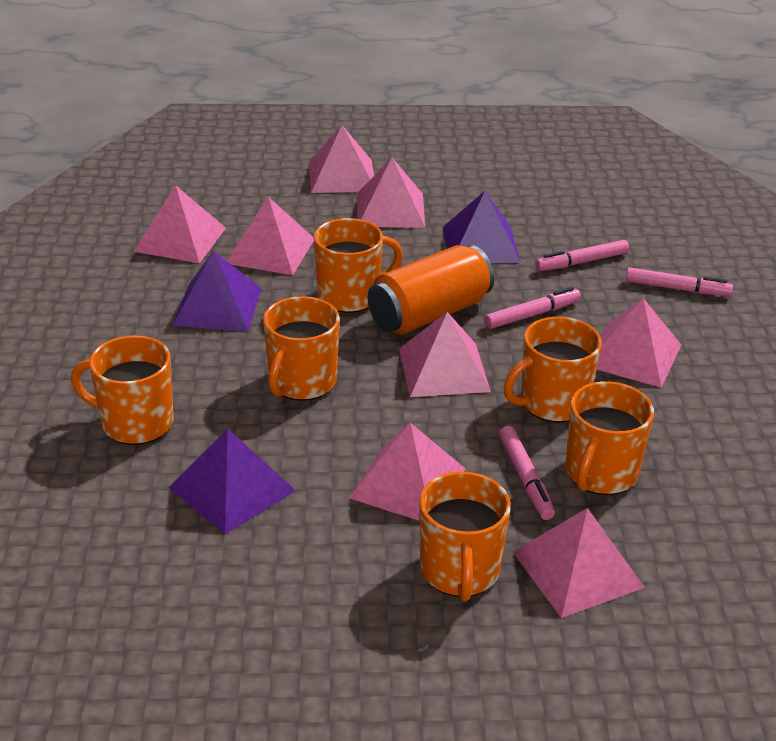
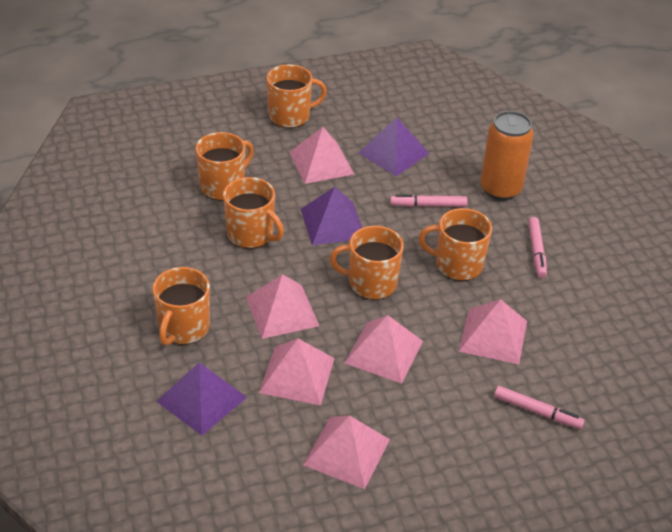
pink marker: 4 -> 3
pink pyramid: 8 -> 6

